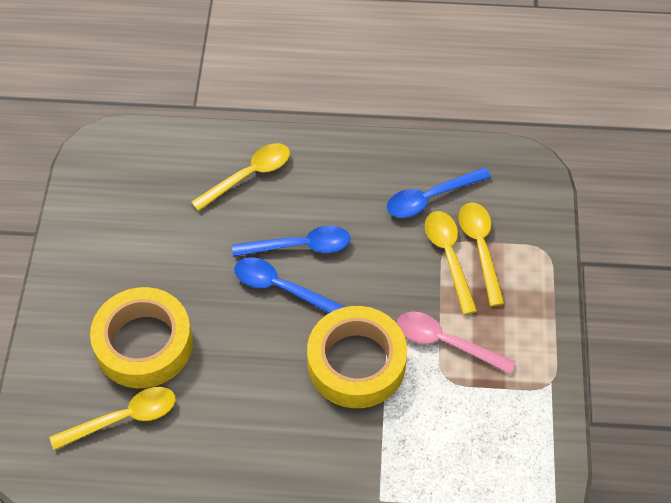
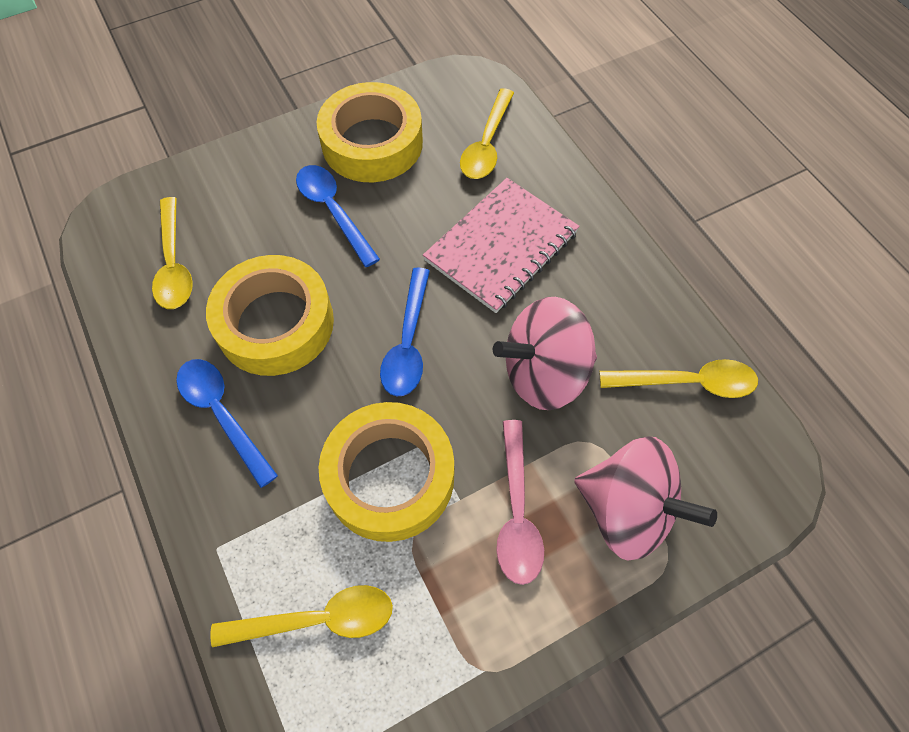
pink notebook: 0 -> 1
pink spinning top: 0 -> 2
yellow tape: 2 -> 3

